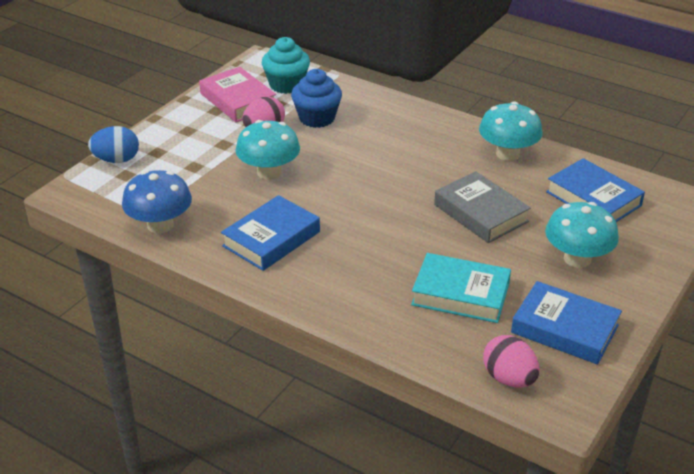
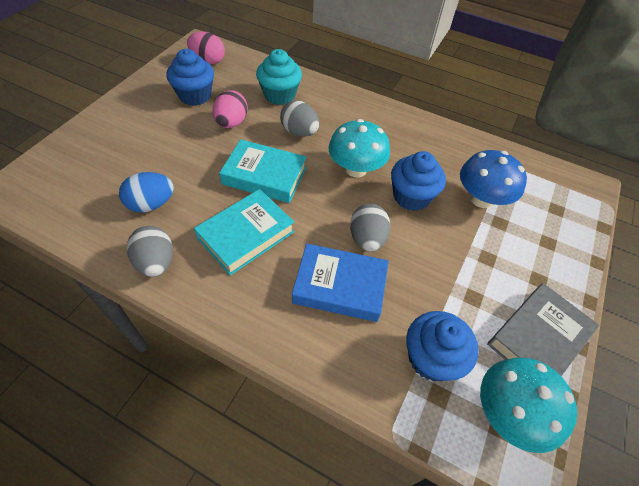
blue book: 3 -> 1
blue cupcake: 1 -> 3
grey egg: 0 -> 3
pink book: 1 -> 0
turquoise book: 1 -> 2
turquoise mushroom: 3 -> 2

